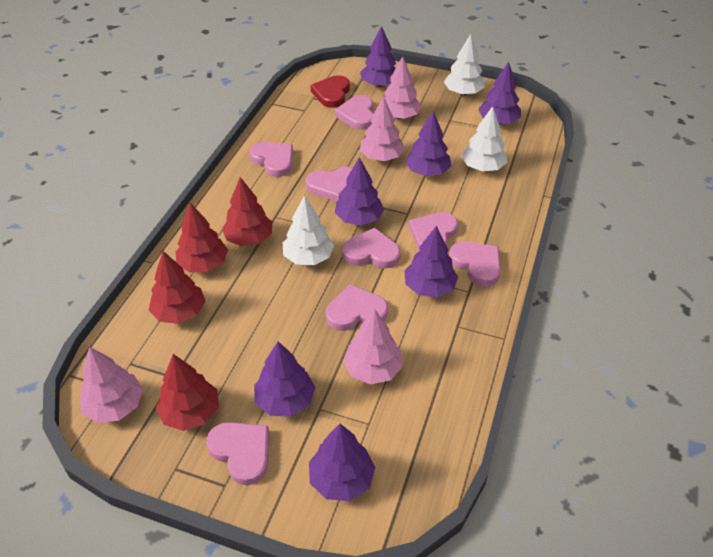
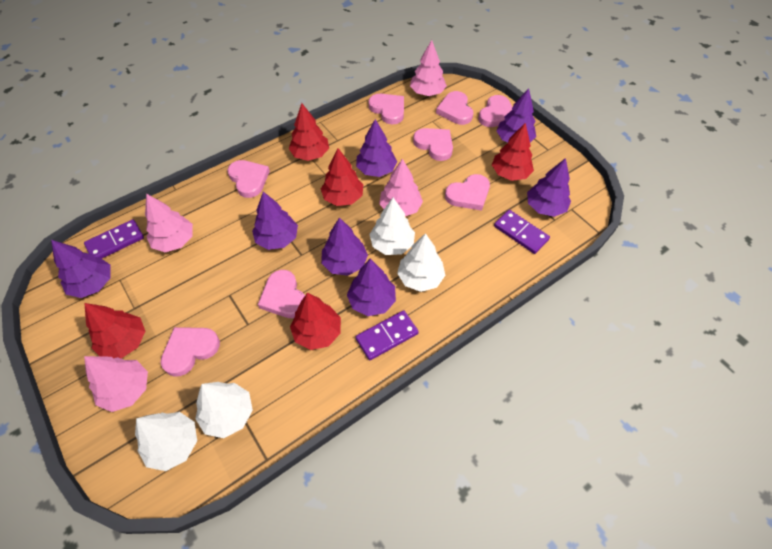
purple domino: 0 -> 3
red heart: 1 -> 0
red tree: 4 -> 5
white tree: 3 -> 4

